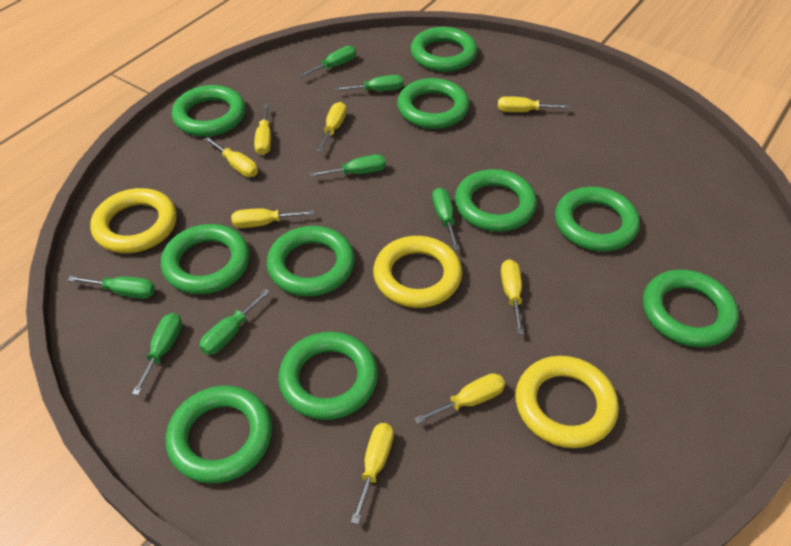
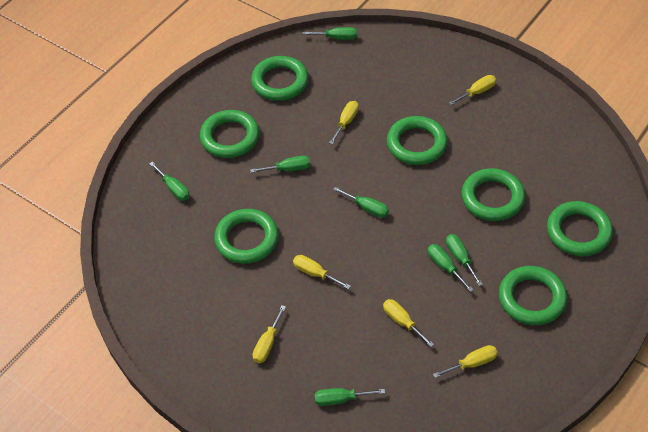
green ring: 10 -> 7
yellow ring: 3 -> 0
yellow screwdriver: 8 -> 6

